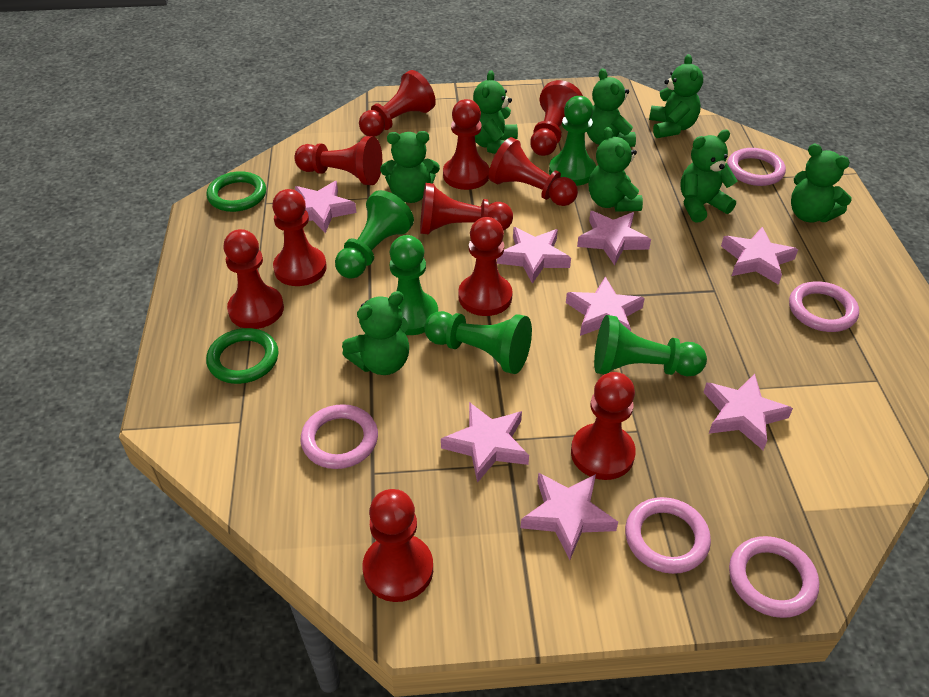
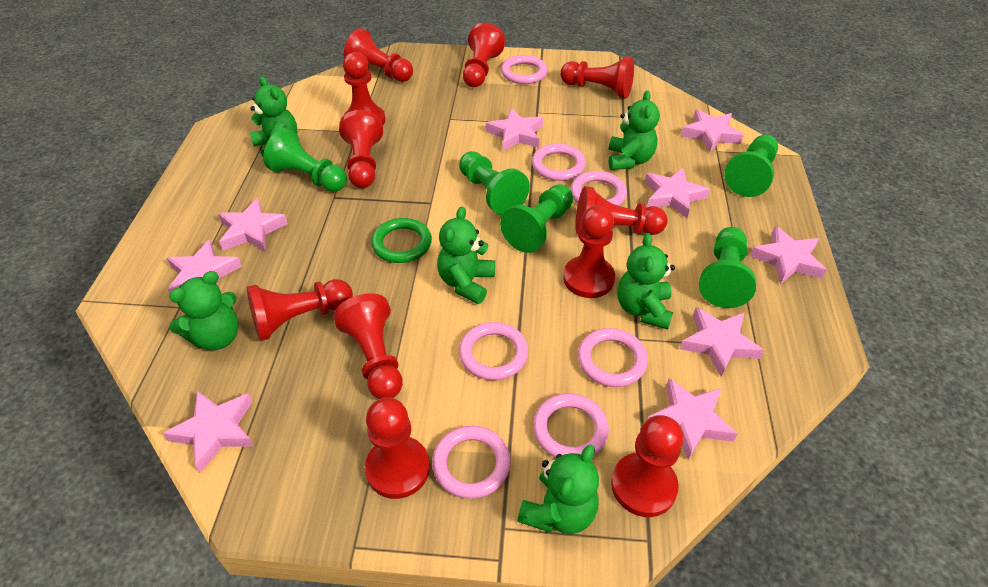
green ring: 2 -> 1
green teddy bear: 8 -> 6
pink ring: 5 -> 7
pink star: 8 -> 9

